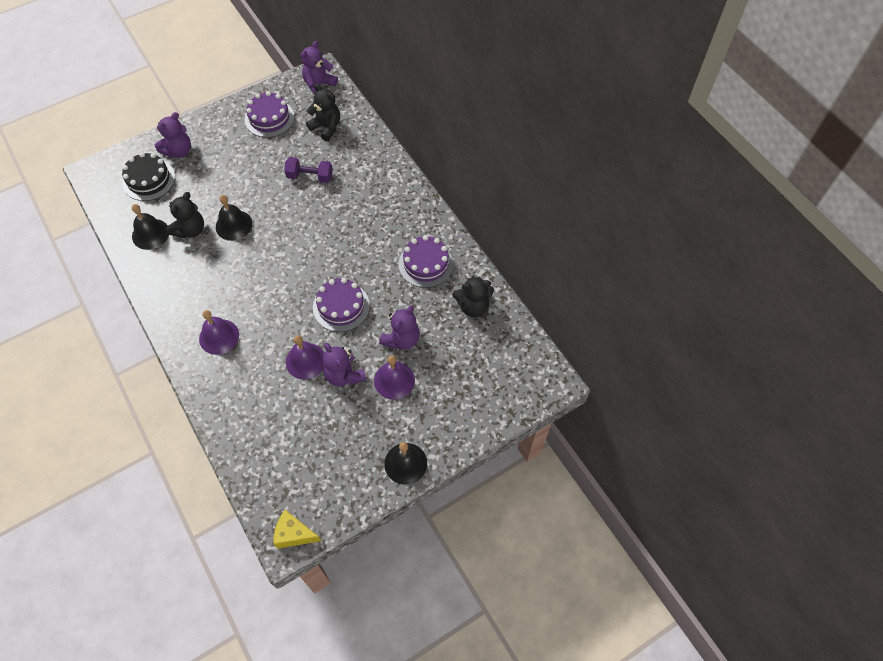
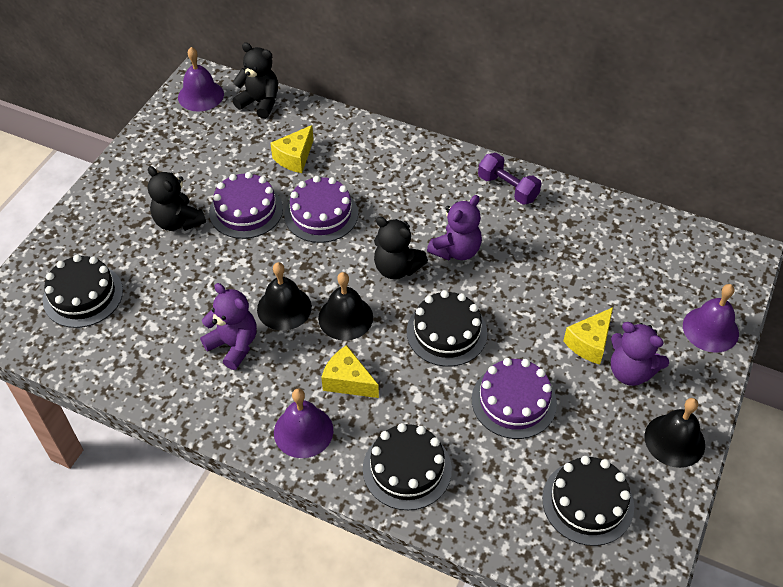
black cake: 1 -> 4
purple teddy bear: 4 -> 3
yellow cheese: 1 -> 3

